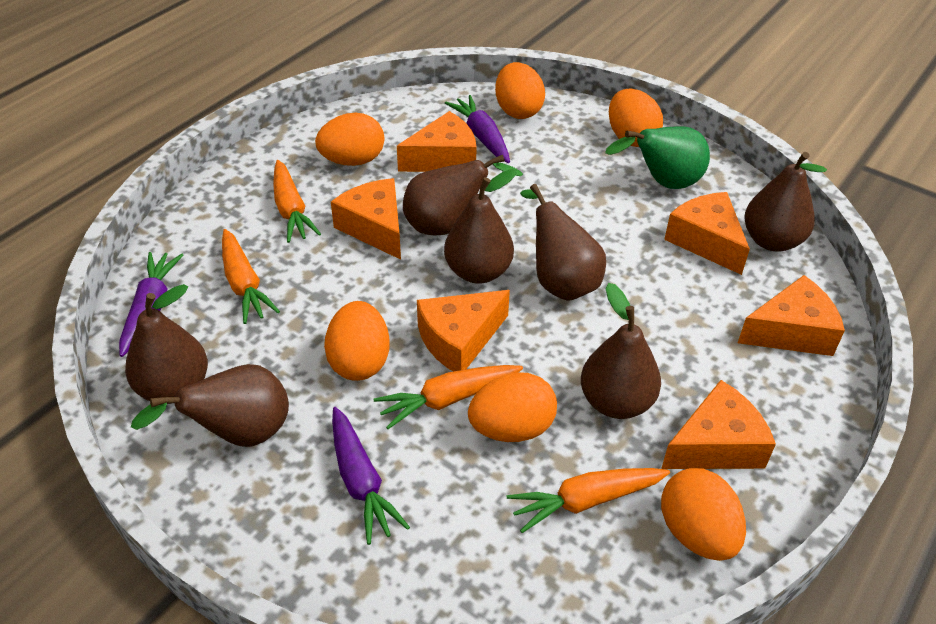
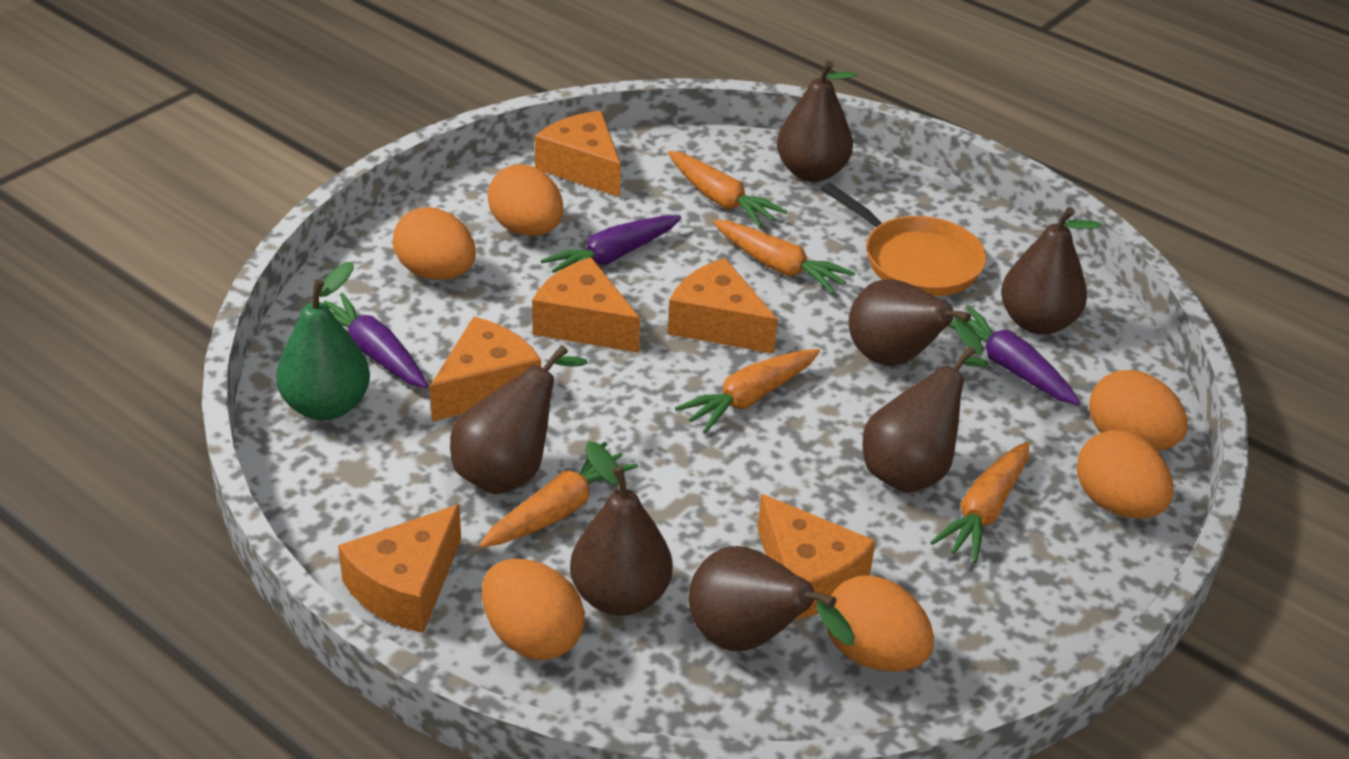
orange carrot: 4 -> 5
orange pan: 0 -> 1

